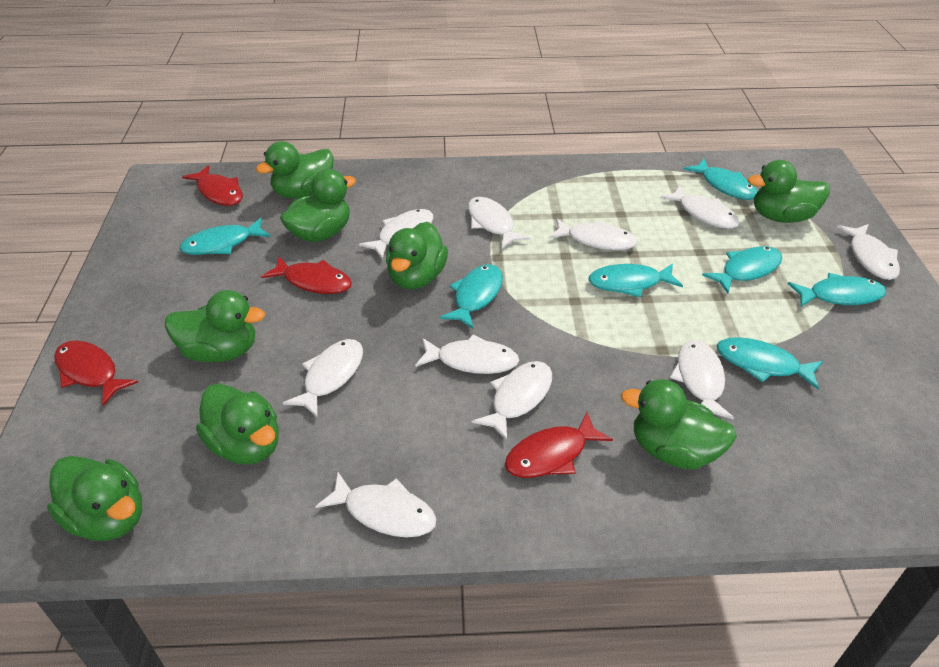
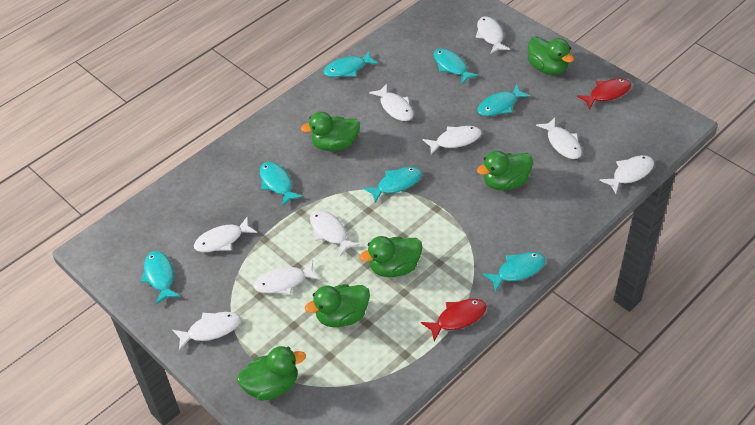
green duck: 8 -> 6
red fish: 4 -> 2
white fish: 10 -> 9

